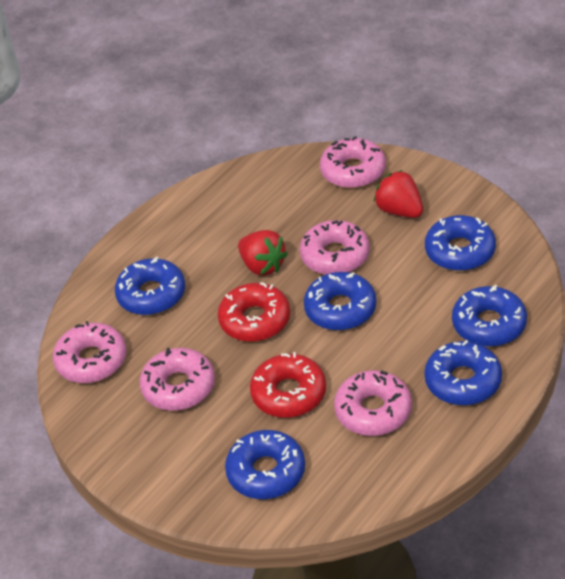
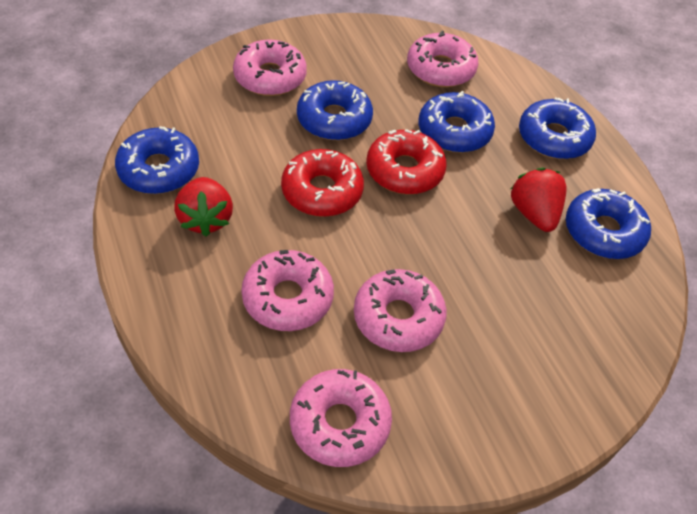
blue donut: 6 -> 5

